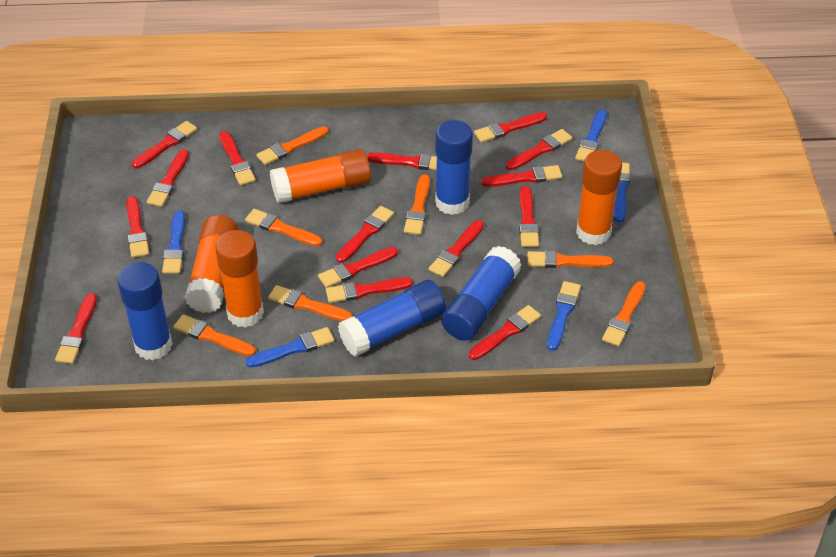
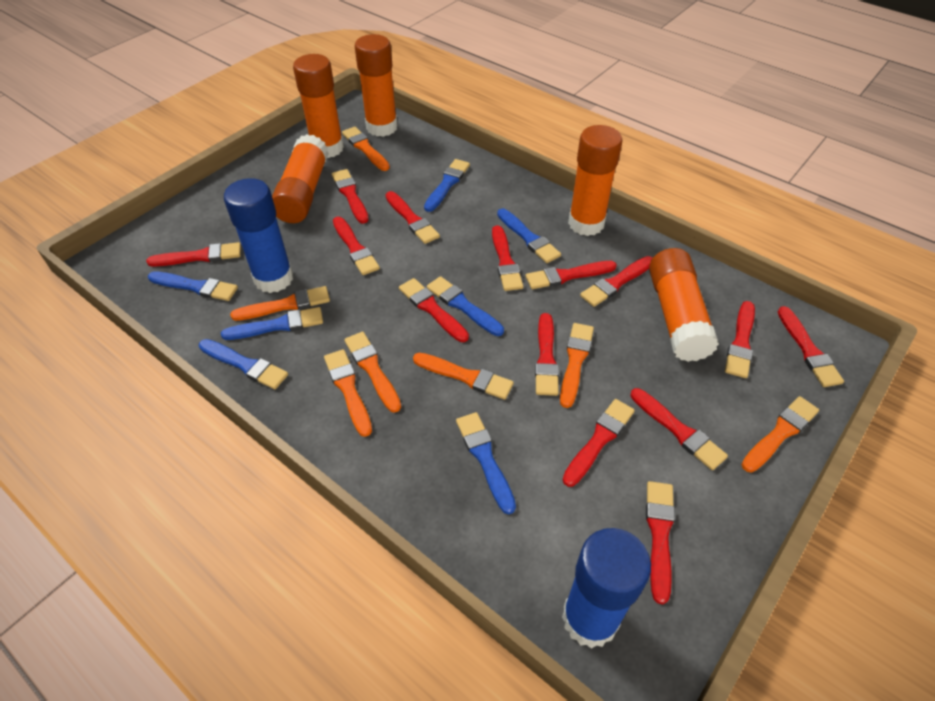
blue brush: 5 -> 7
blue glue stick: 4 -> 2
orange glue stick: 4 -> 5
red brush: 15 -> 14

